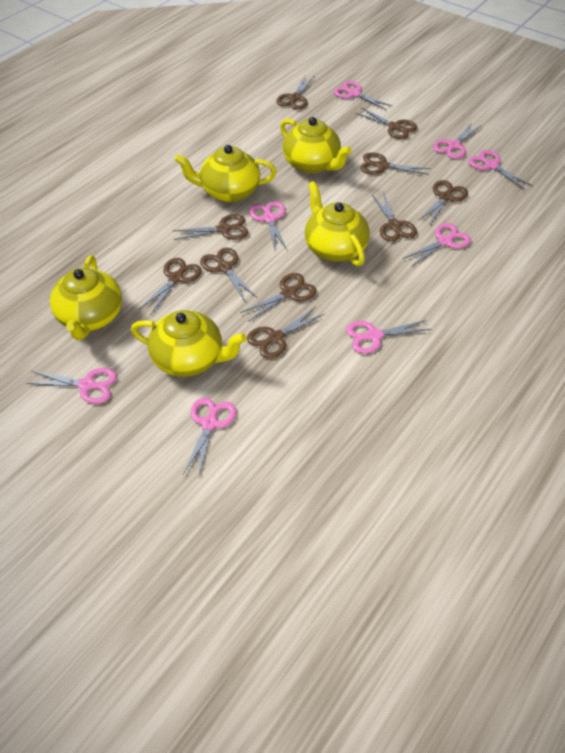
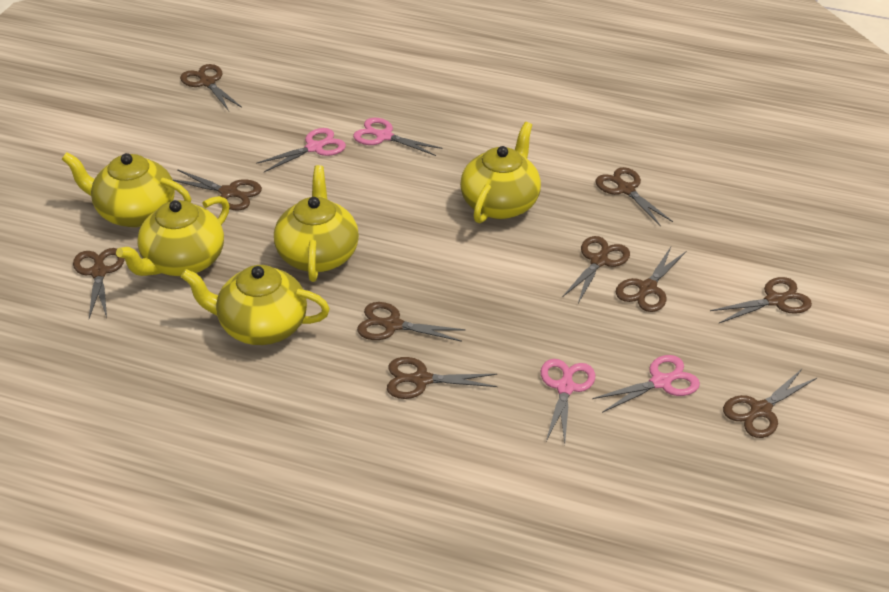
pink scissors: 8 -> 4

